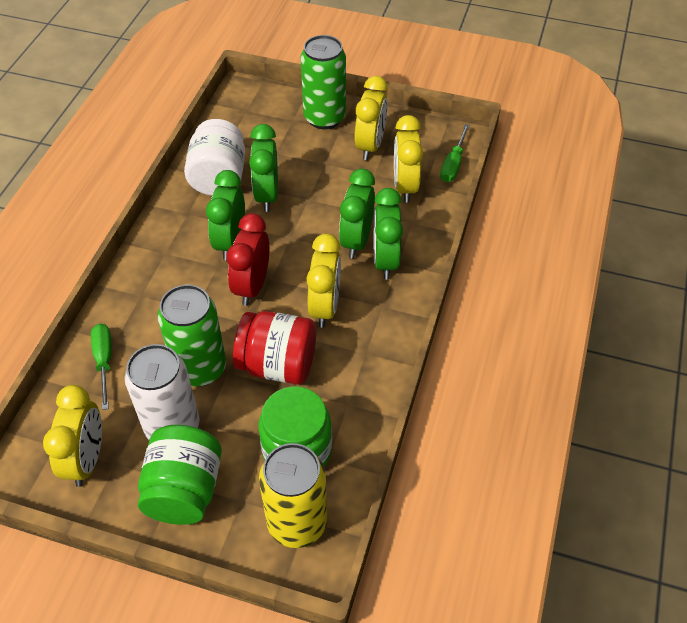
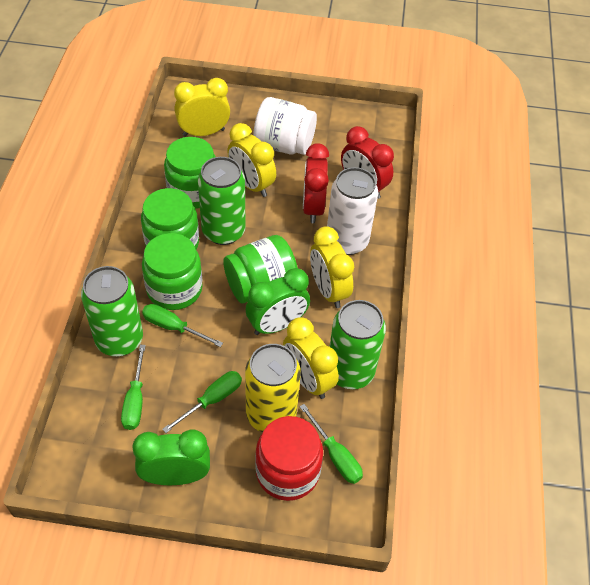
green can: 2 -> 3
green clock: 4 -> 2
green jar: 2 -> 4
green screwdriver: 2 -> 4
red clock: 1 -> 2

